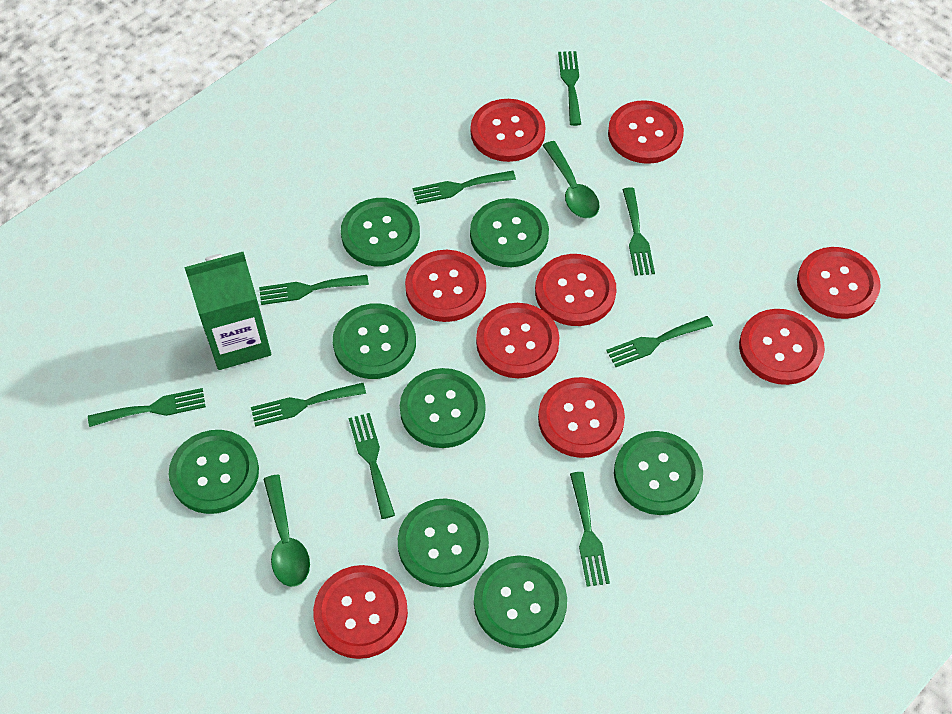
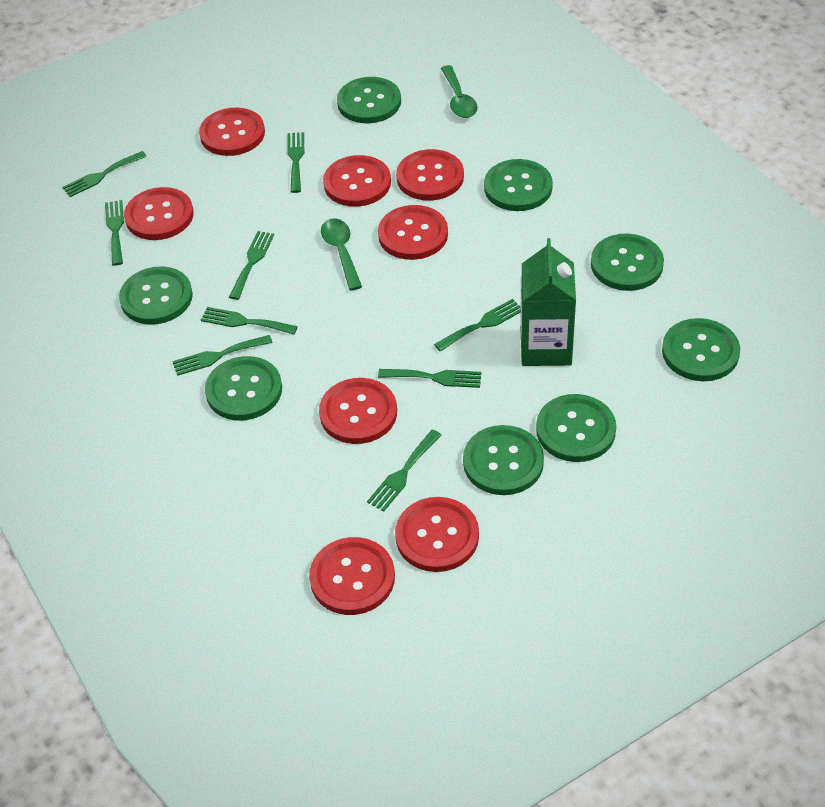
red button: 9 -> 8

